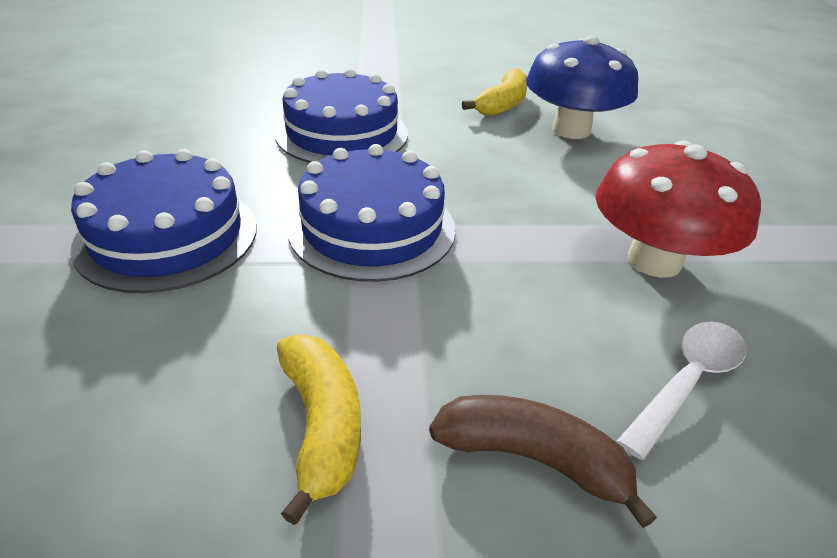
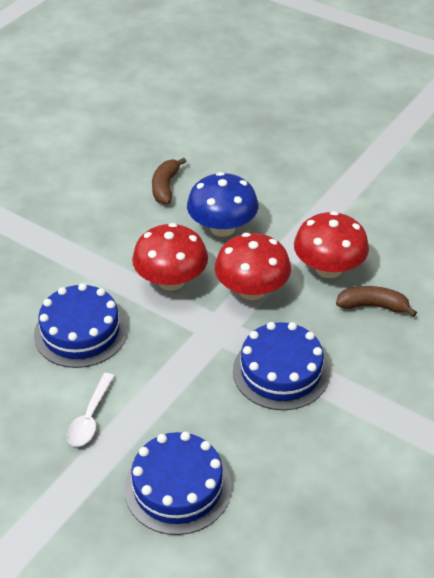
brown banana: 1 -> 2
red mushroom: 1 -> 3
yellow banana: 2 -> 0

